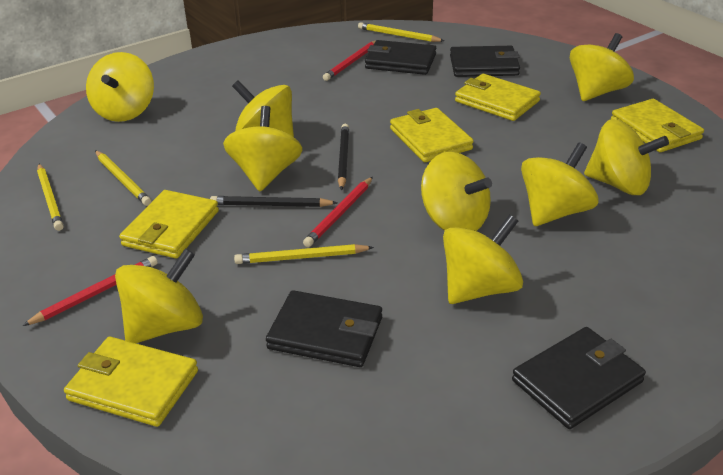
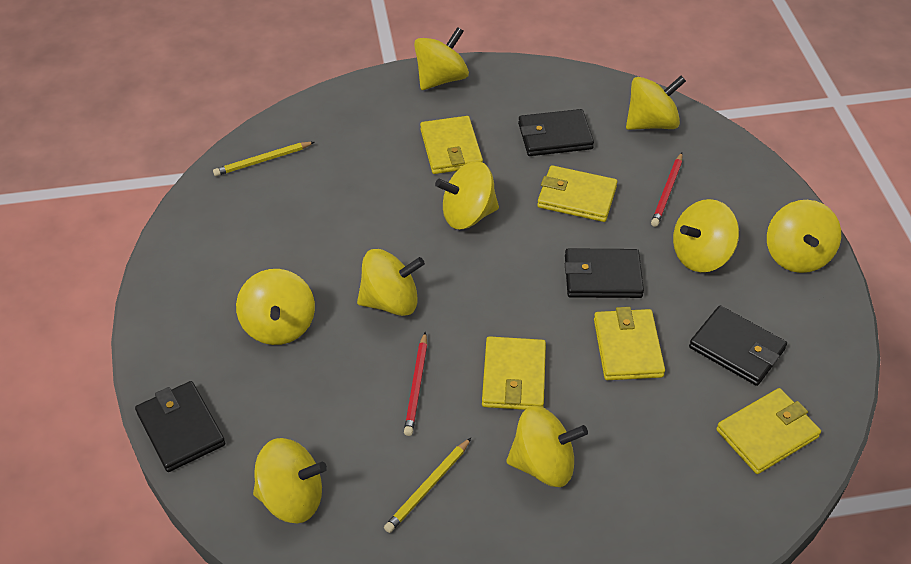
black pencil: 2 -> 0
red pencil: 3 -> 2
yellow pencil: 4 -> 2

